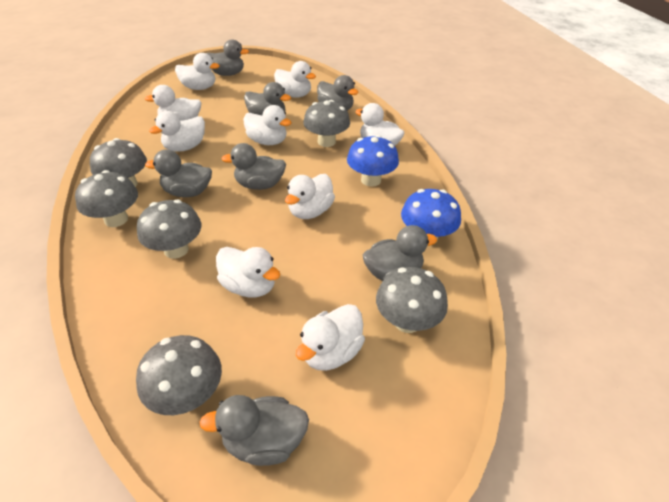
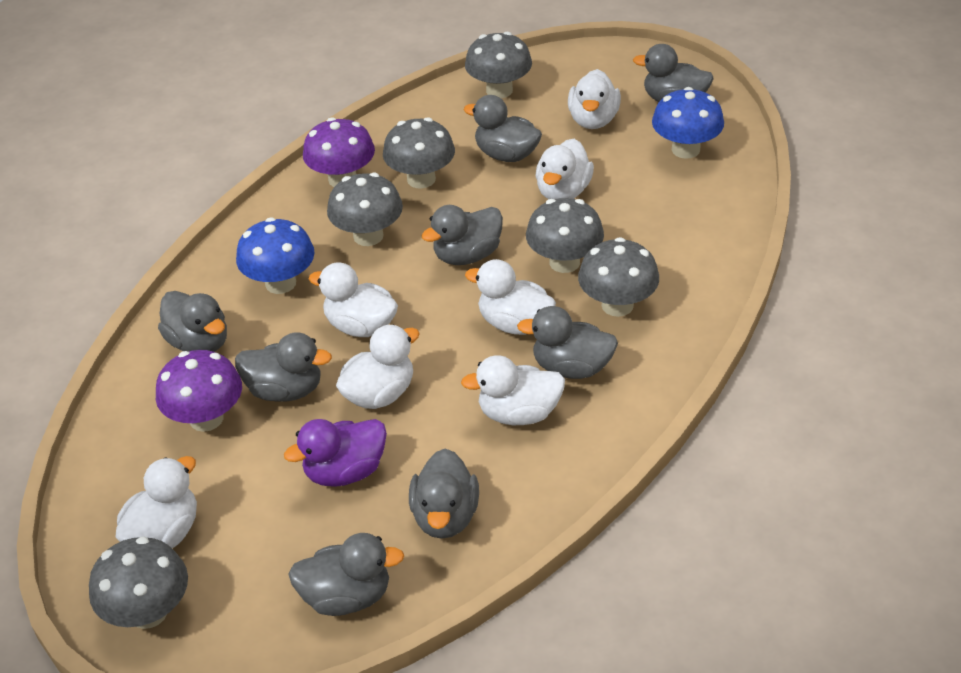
grey duck: 7 -> 8
purple duck: 0 -> 1
purple mushroom: 0 -> 2
white duck: 9 -> 7

